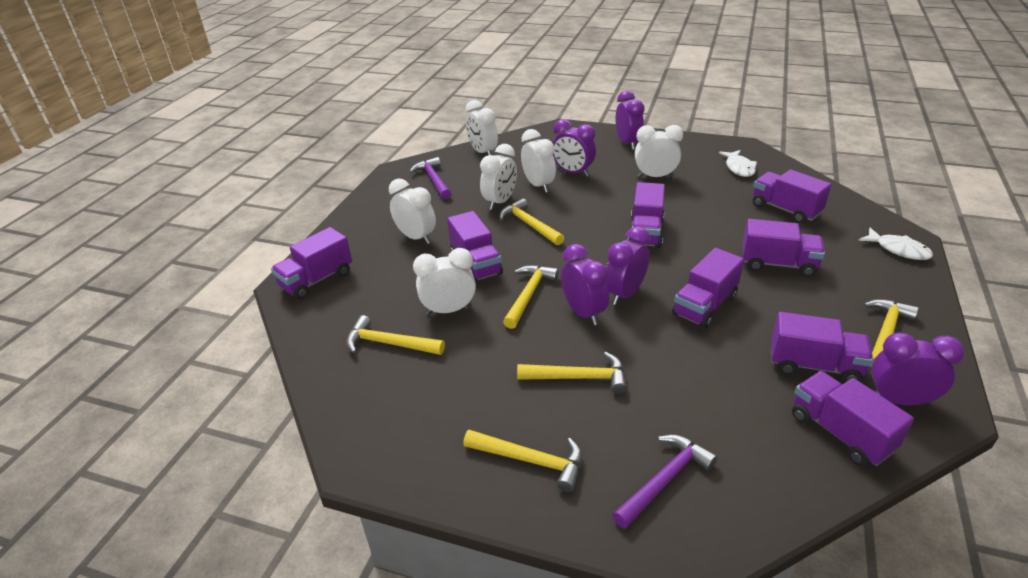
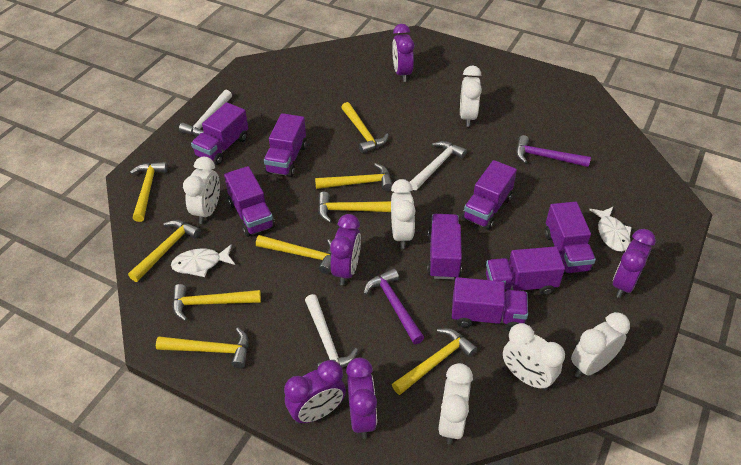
white hammer: 0 -> 3
yellow hammer: 6 -> 9

